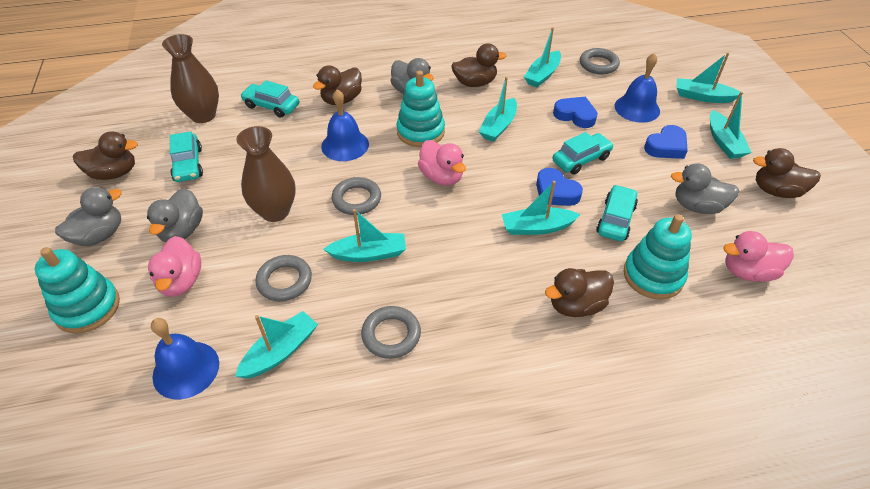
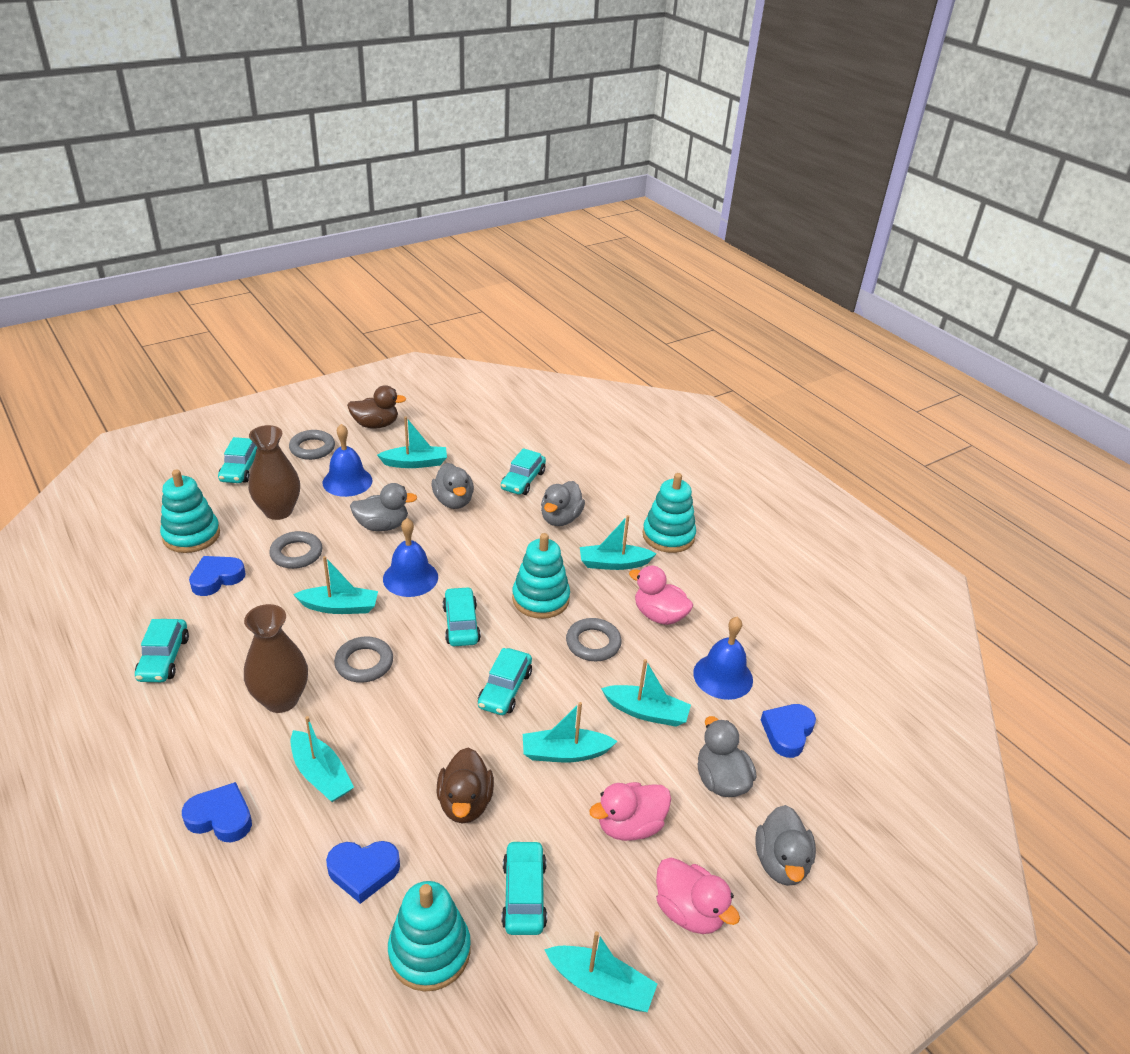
blue heart: 3 -> 4
brown duck: 5 -> 2
grey duck: 4 -> 5
turquoise car: 4 -> 6
turquoise stacking toy: 3 -> 4

